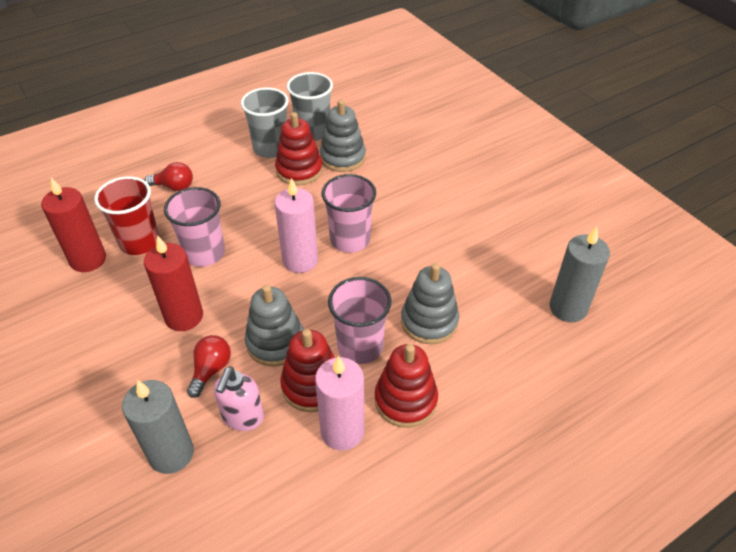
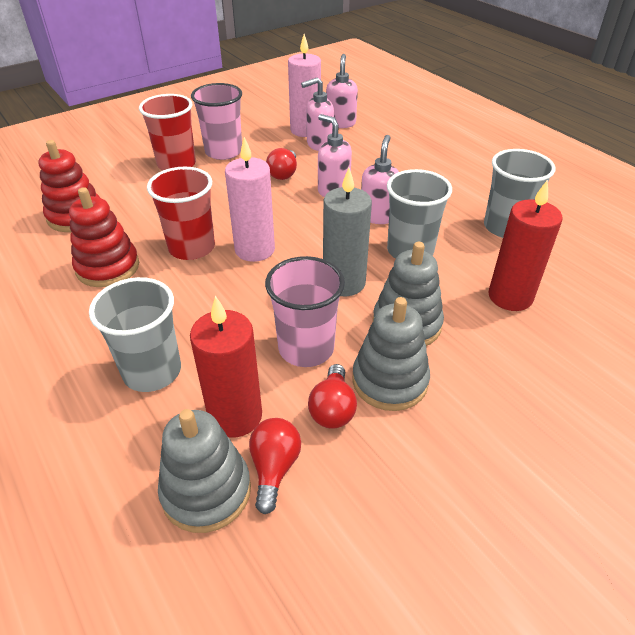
grey candle: 2 -> 1
grey cup: 2 -> 3
pink cup: 3 -> 2
pink soap dispenser: 1 -> 4
red cup: 1 -> 2
red light bulb: 2 -> 3
red stacking toy: 3 -> 2

